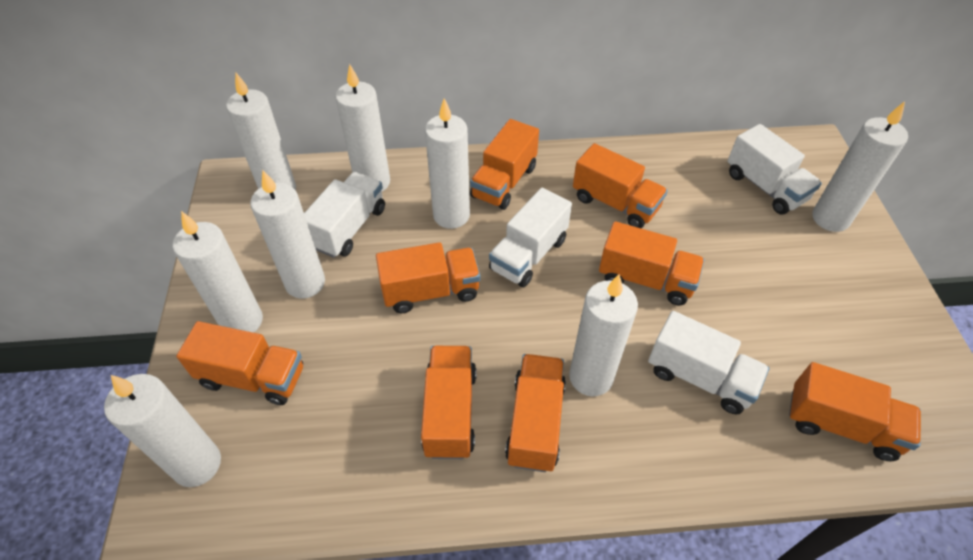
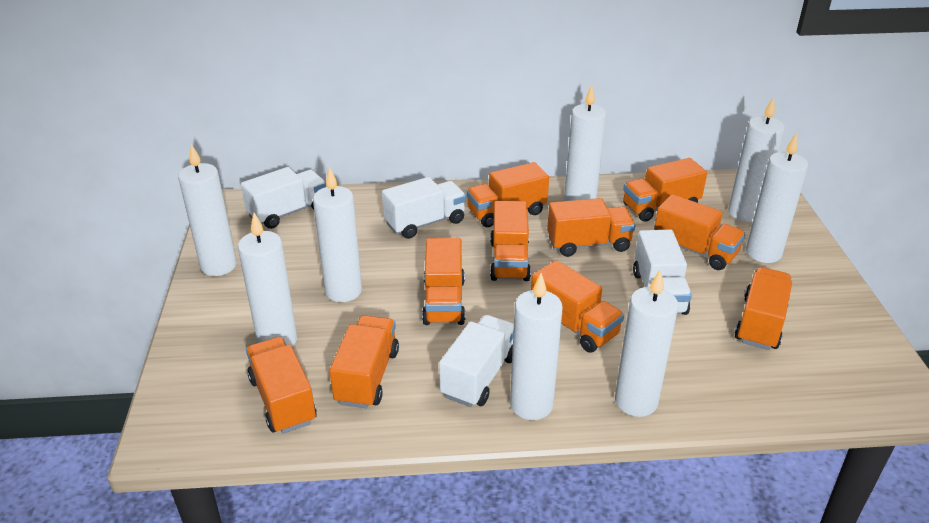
orange truck: 8 -> 10

